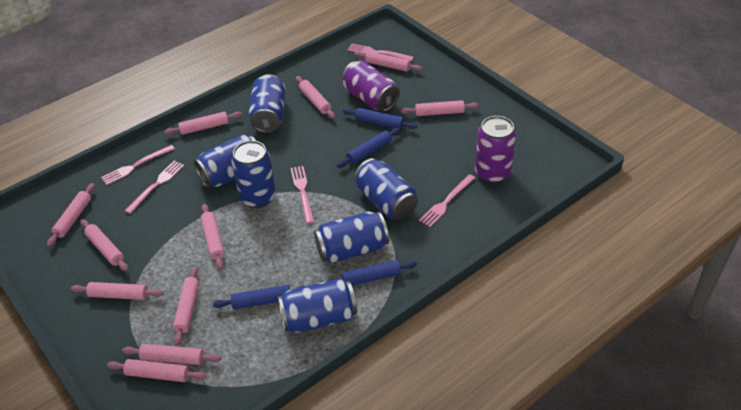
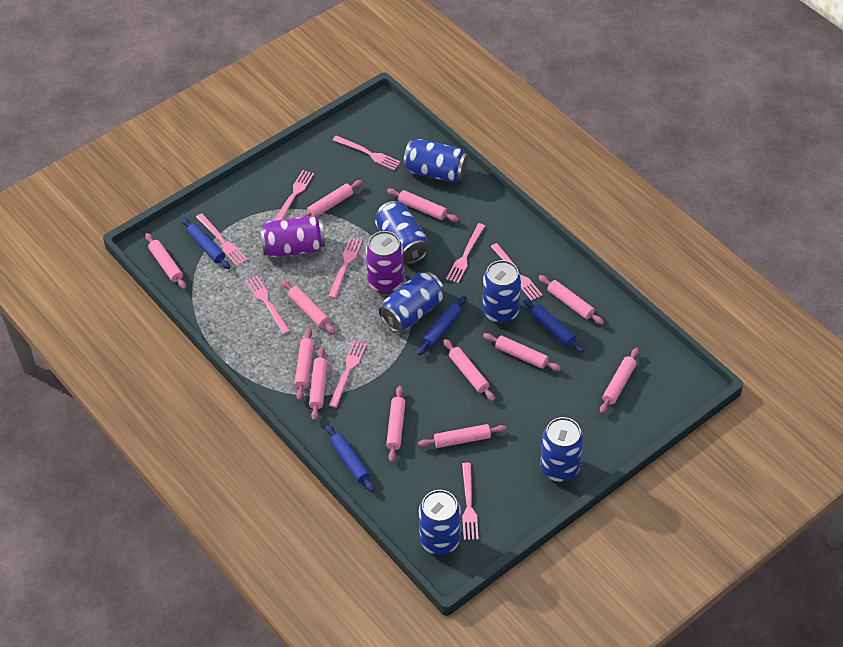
pink fork: 5 -> 9
pink rolling pin: 11 -> 12

